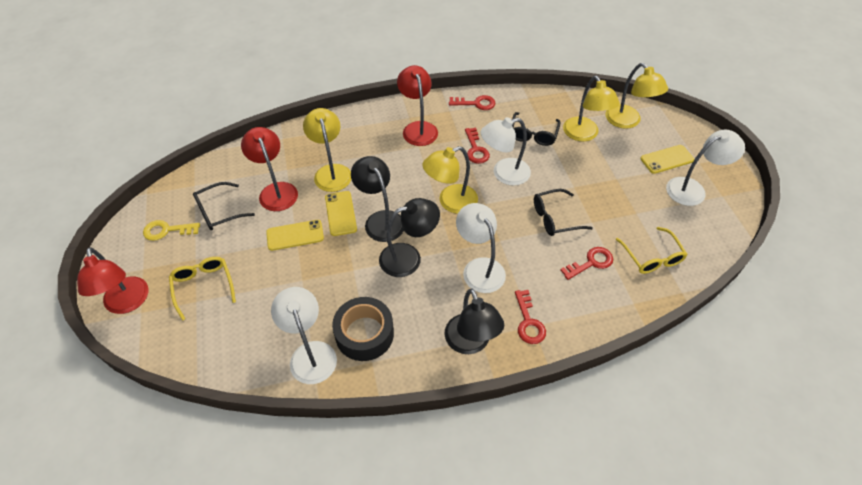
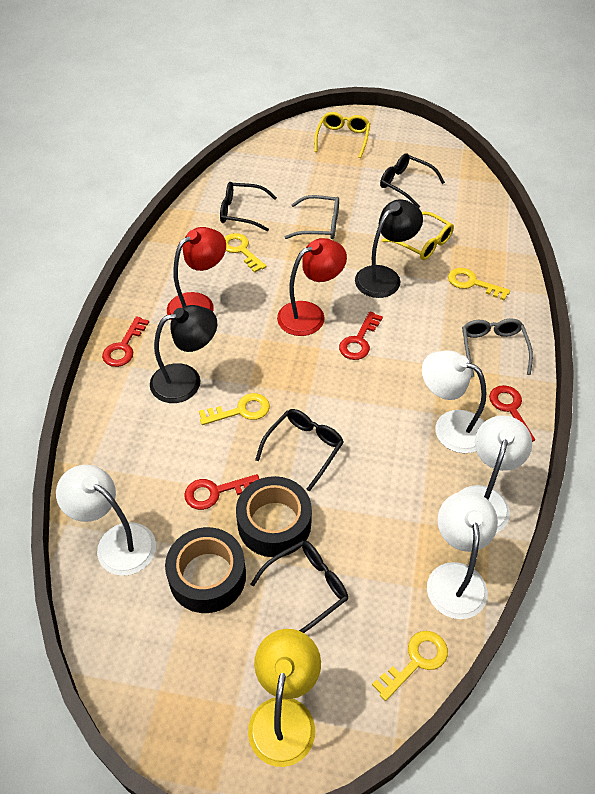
black glasses: 3 -> 4
black lamp: 3 -> 2
black tape: 1 -> 2
grey glasses: 0 -> 2
red lamp: 3 -> 2
yellow key: 1 -> 4
yellow lamp: 4 -> 1
yellow phone: 3 -> 0

